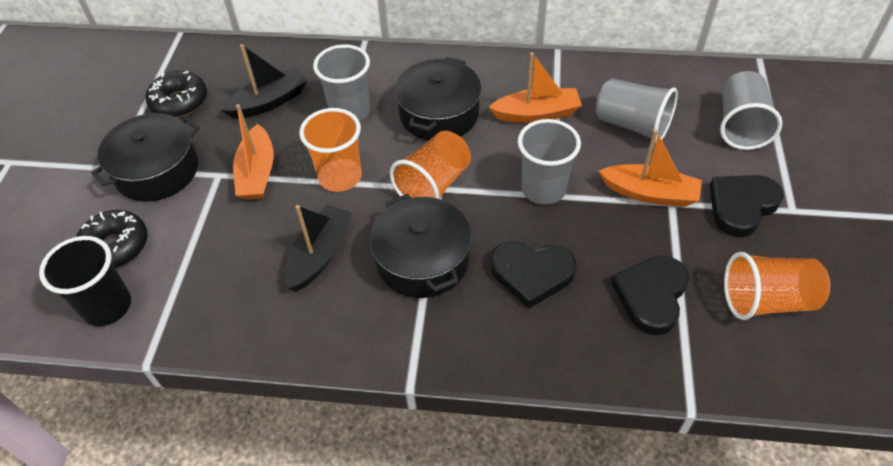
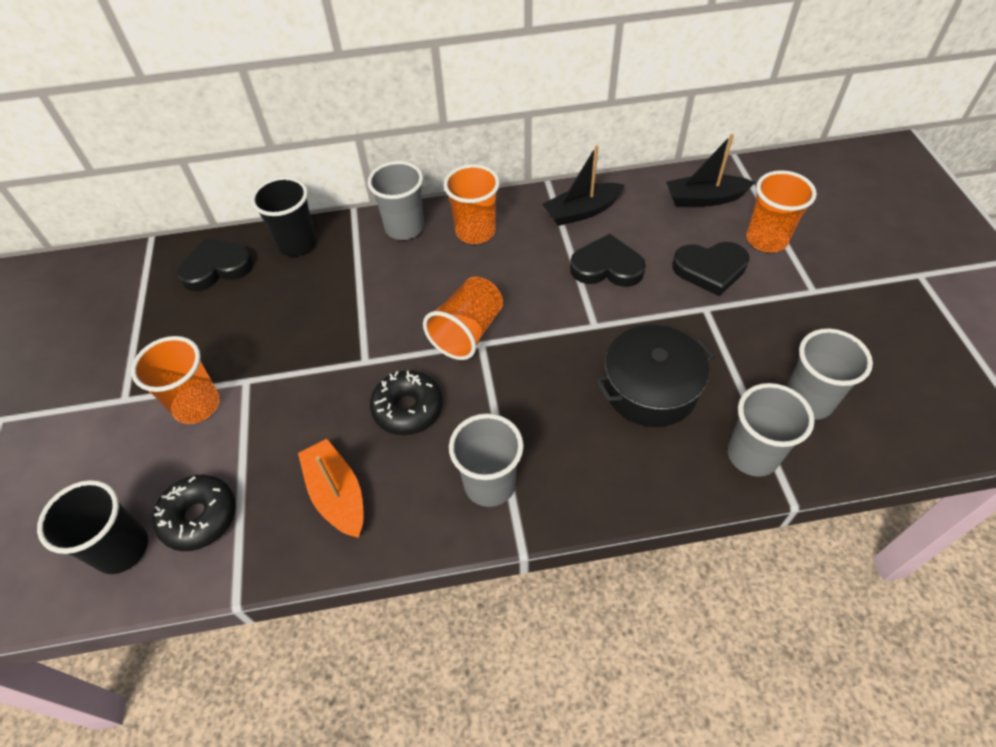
black cup: 1 -> 2
black pot: 3 -> 1
orange boat: 3 -> 1
orange cup: 3 -> 4

